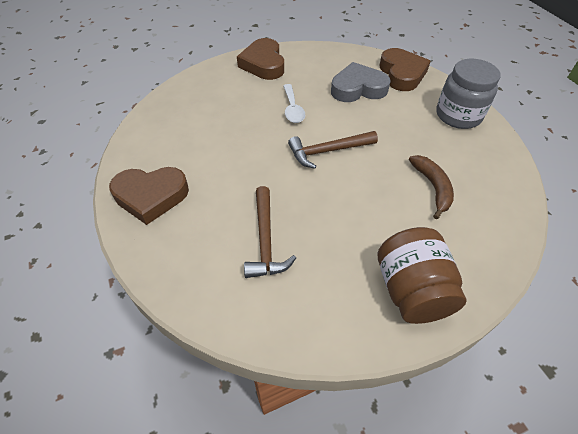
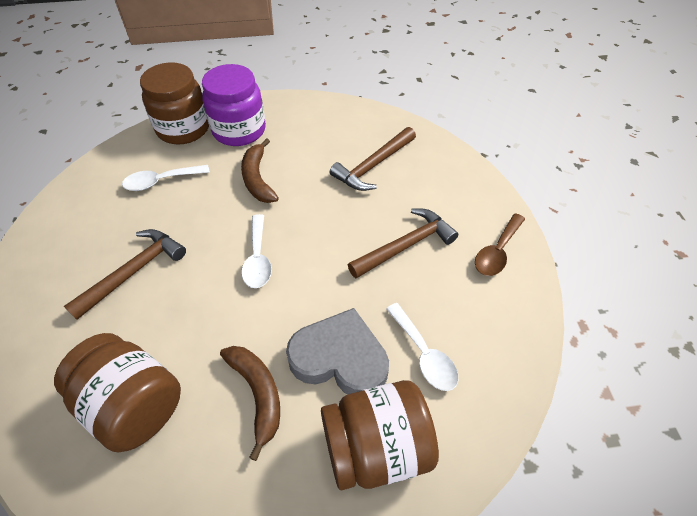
brown banana: 1 -> 2
brown hammer: 2 -> 3
brown heart: 3 -> 0
brown jar: 1 -> 3
brown spoon: 0 -> 1
grey jar: 1 -> 0
purple jar: 0 -> 1
white spoon: 1 -> 3

